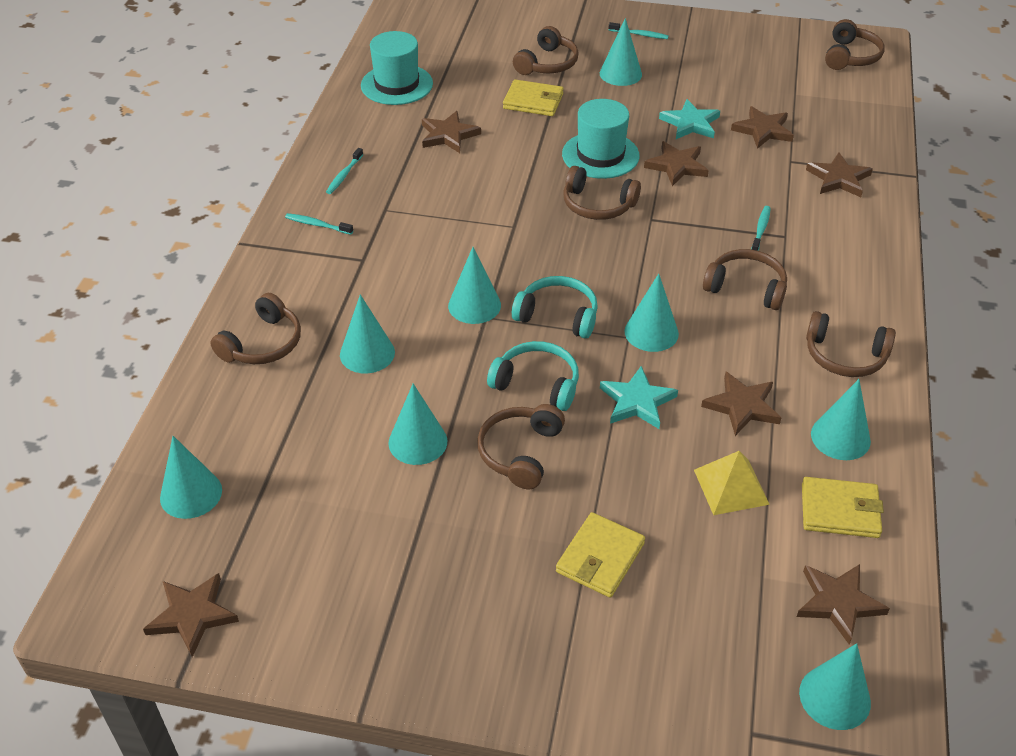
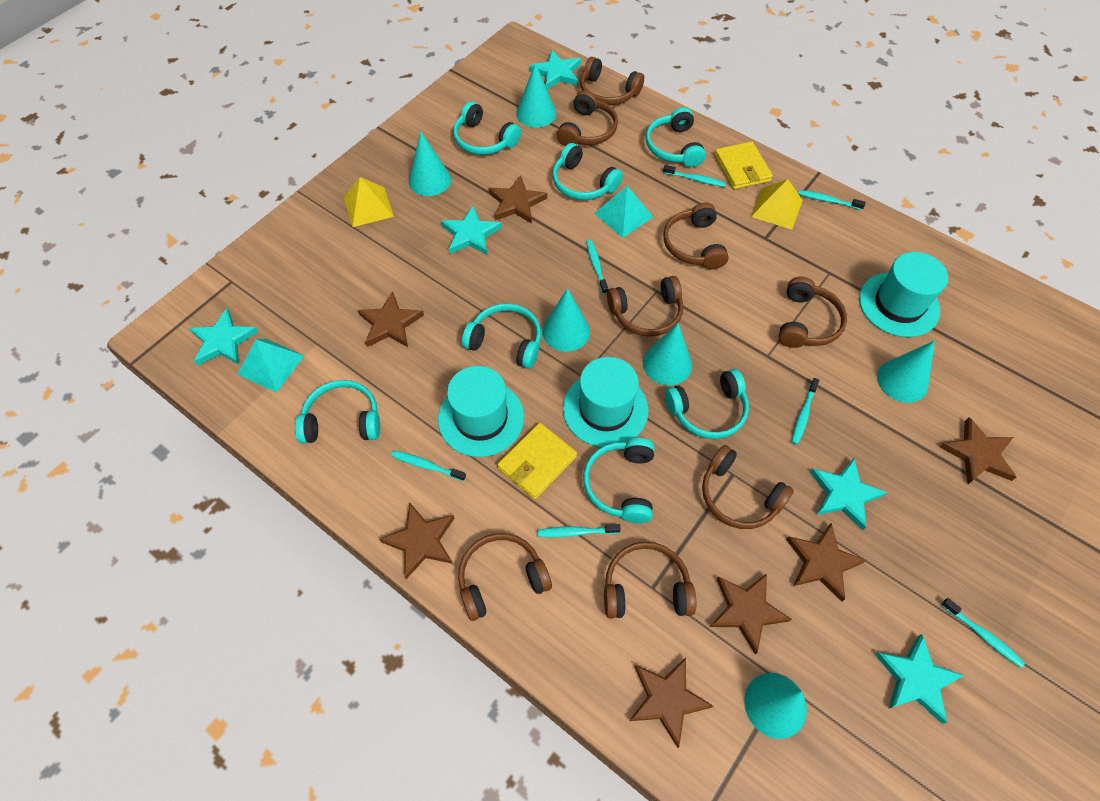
brown headphones: 7 -> 8
turquoise cone: 8 -> 6
turquoise hat: 2 -> 3
turquoise headphones: 2 -> 7
turquoise pyramid: 0 -> 2
turquoise star: 2 -> 5
turquoise toothbrush: 4 -> 7
yellow pyramid: 1 -> 2
yellow wallet: 3 -> 2

